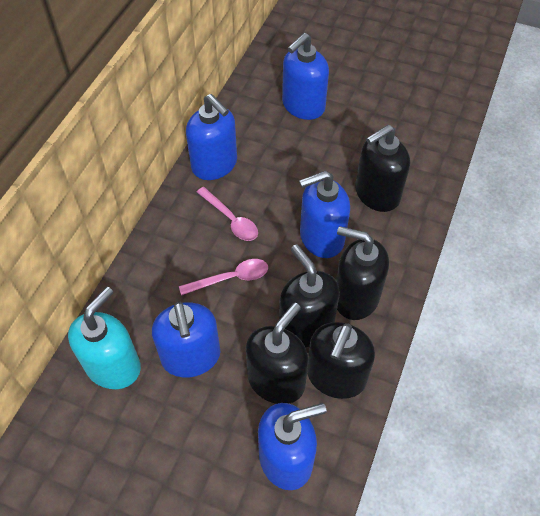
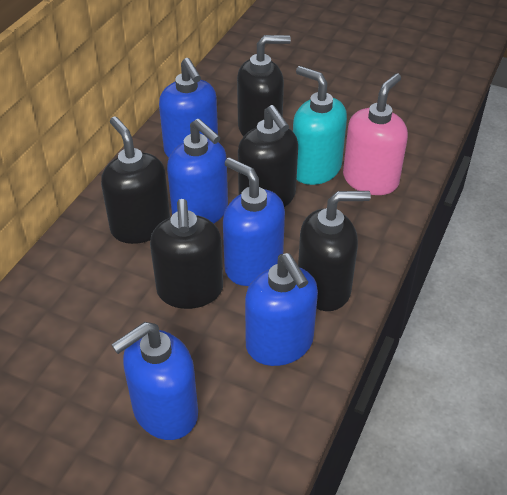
pink soap dispenser: 0 -> 1
pink spoon: 2 -> 0

